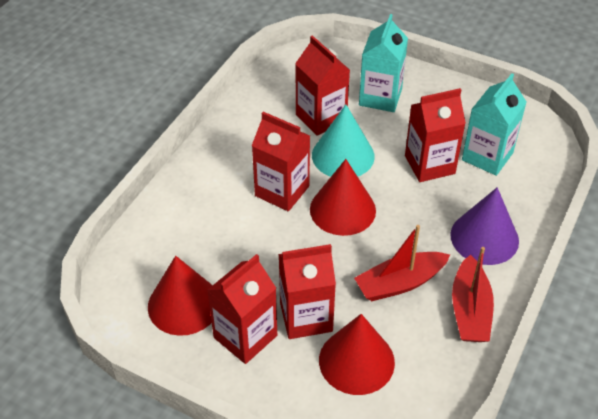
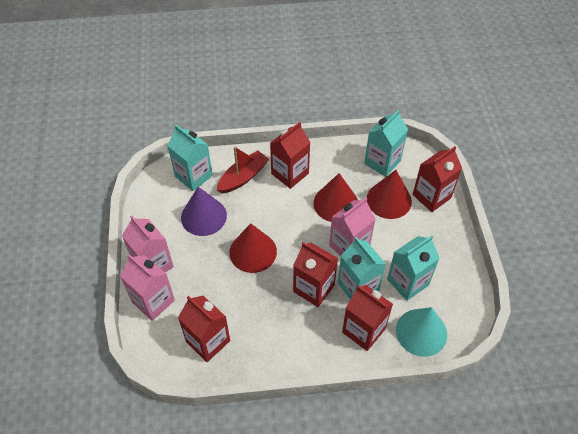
pink carton: 0 -> 3
red boat: 2 -> 1
turquoise carton: 2 -> 4

